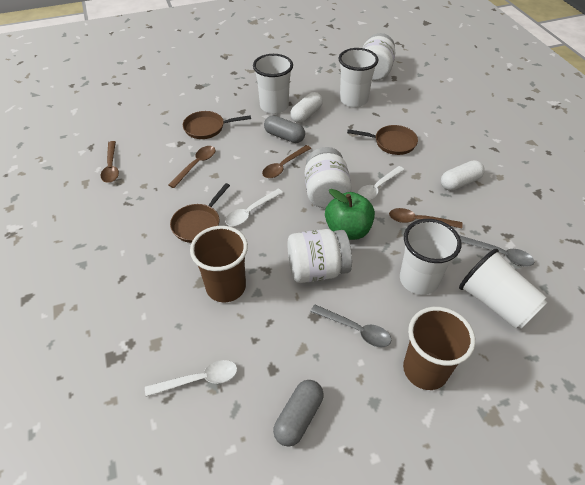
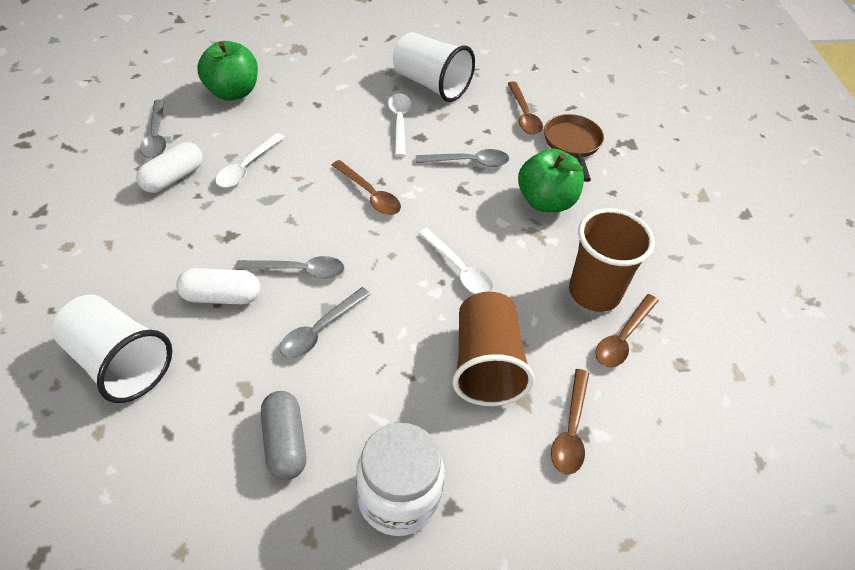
brown pan: 3 -> 1
green apple: 1 -> 2
grey capsule: 2 -> 1
grey spoon: 2 -> 4
white cup: 4 -> 2
white jar: 3 -> 1

